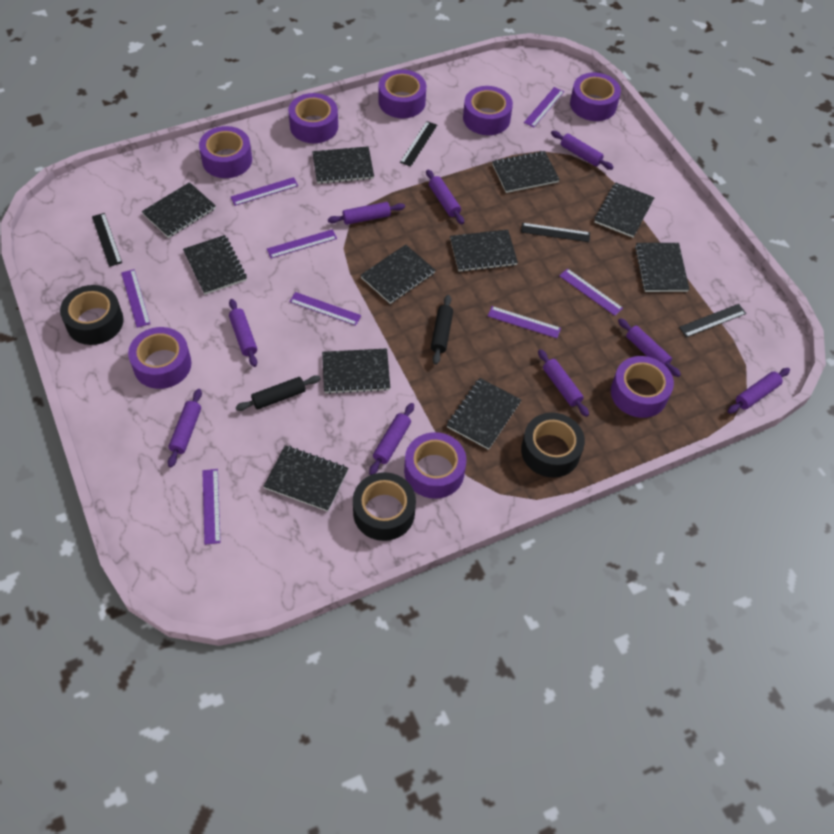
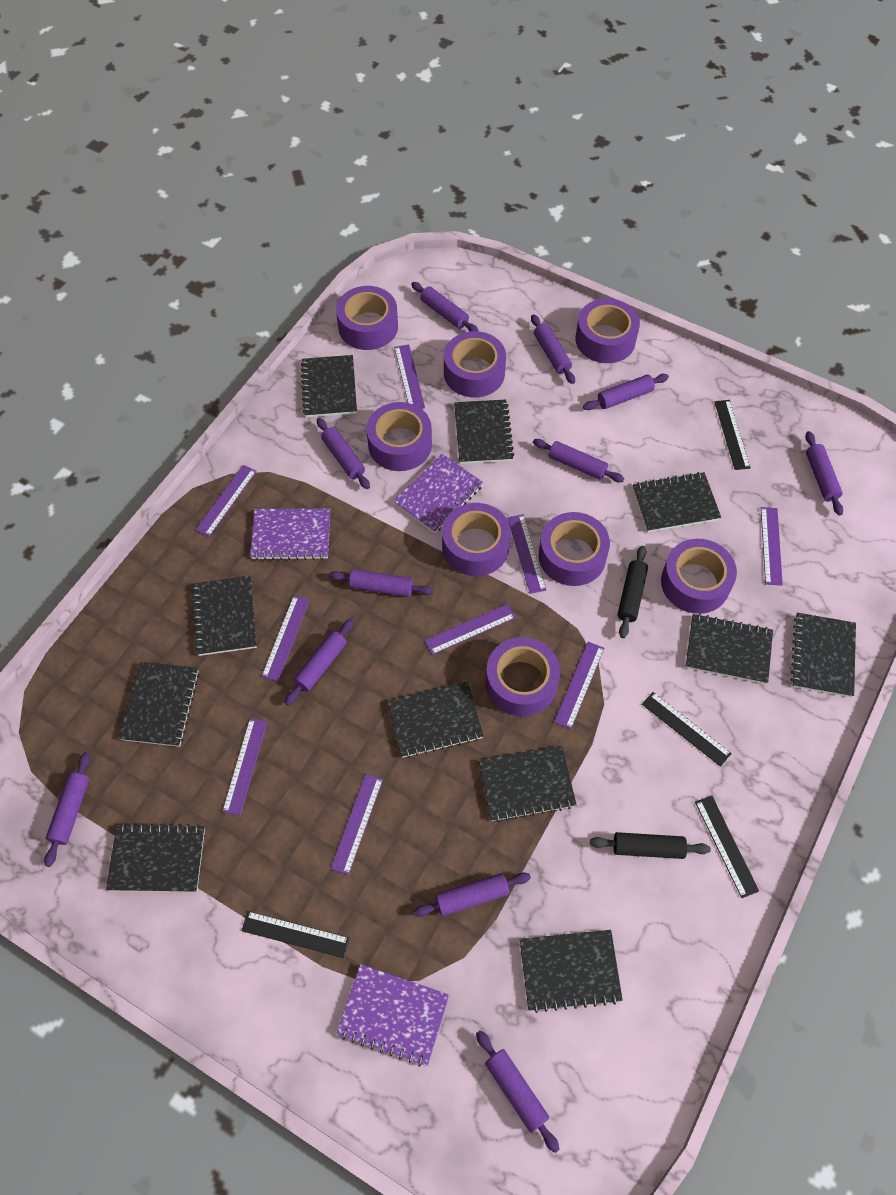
black tape: 3 -> 0
purple notebook: 0 -> 3
purple rolling pin: 9 -> 11
purple ruler: 8 -> 9

